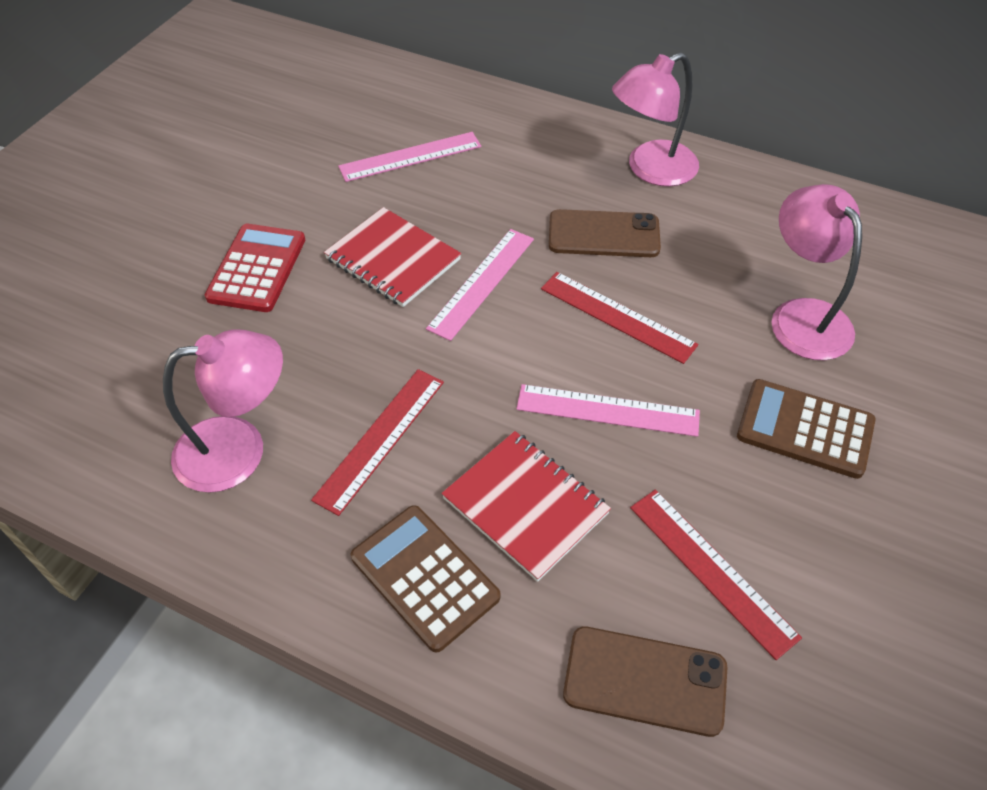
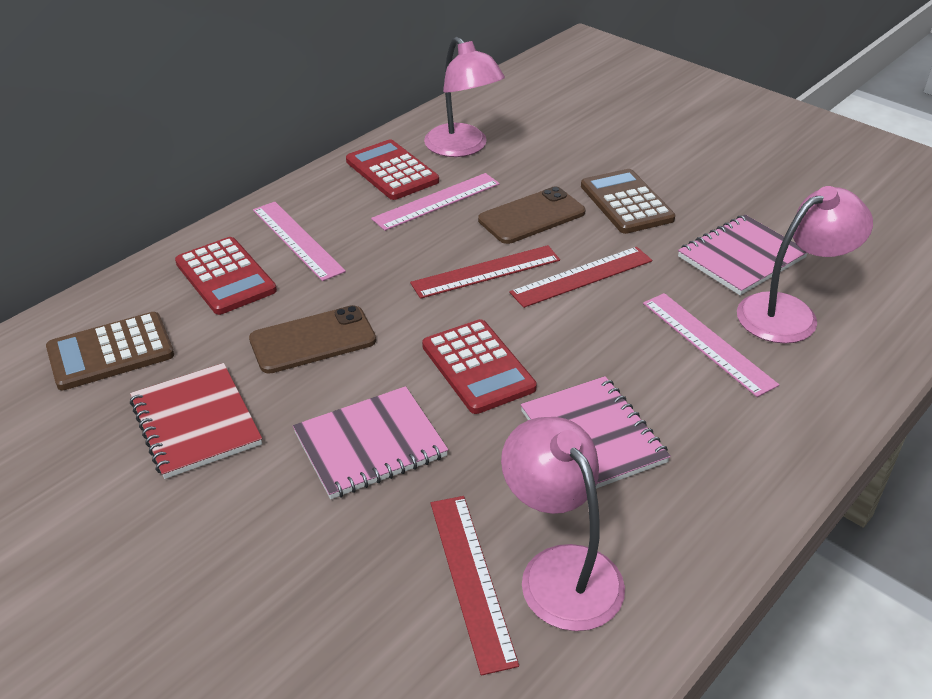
pink notebook: 0 -> 3
red calculator: 1 -> 3
red notebook: 2 -> 1

